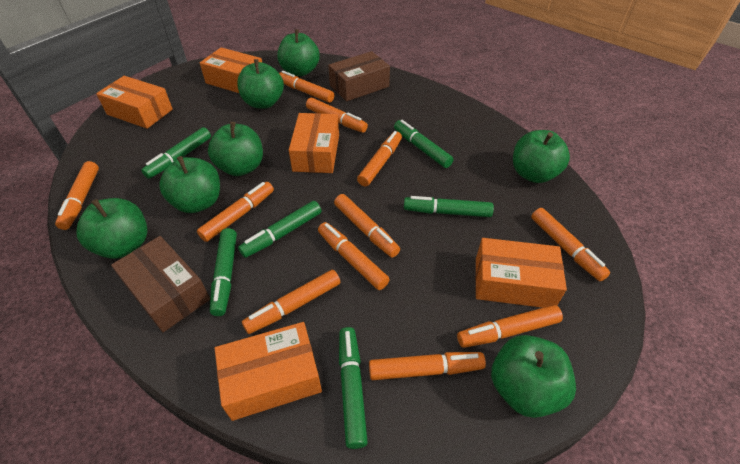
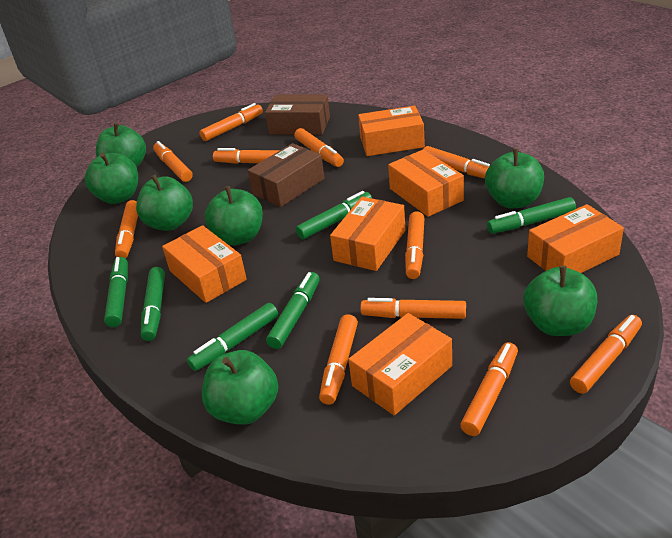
orange box: 5 -> 6

